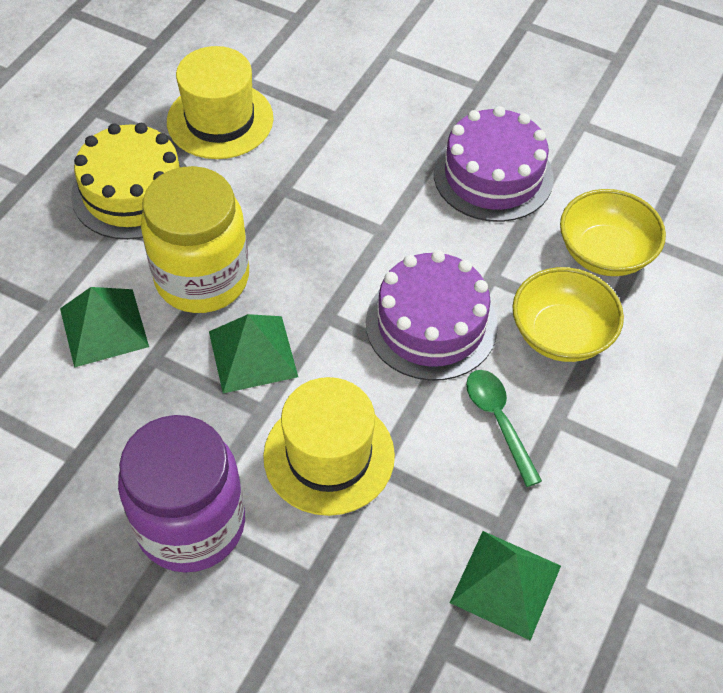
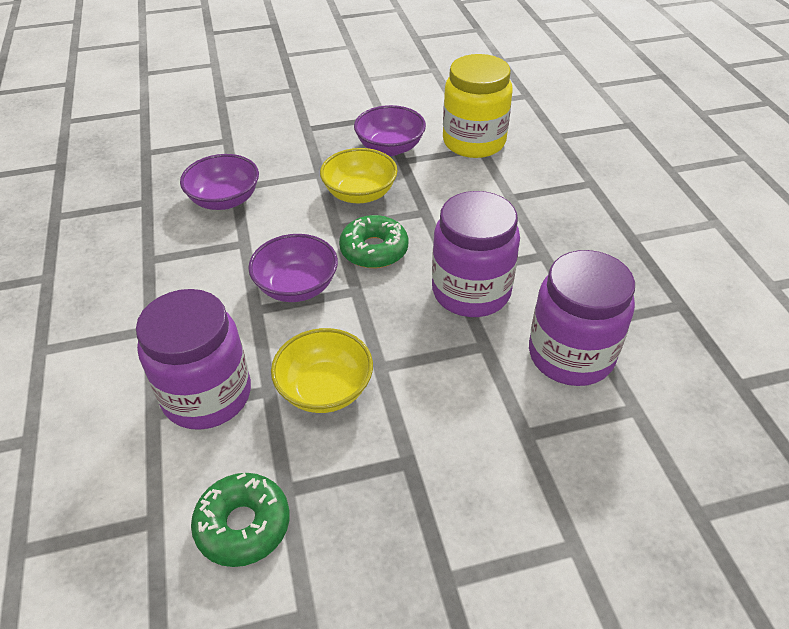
green donut: 0 -> 2
green pyramid: 3 -> 0
green spoon: 1 -> 0
purple bowl: 0 -> 3
purple cake: 2 -> 0
purple jar: 1 -> 3
yellow cake: 1 -> 0
yellow hat: 2 -> 0

